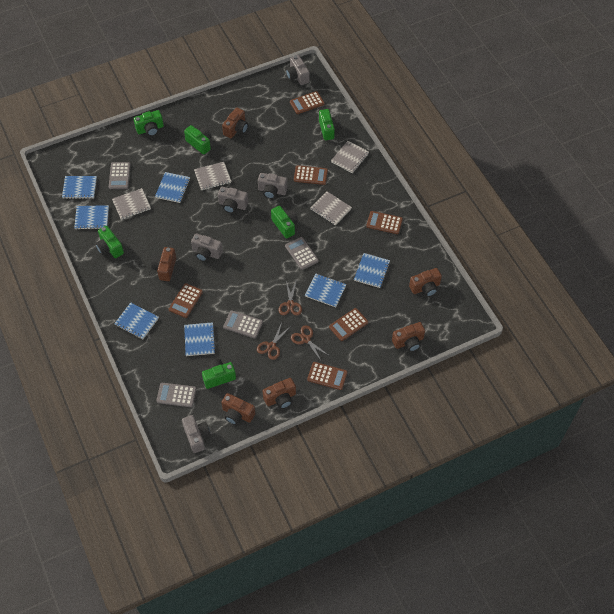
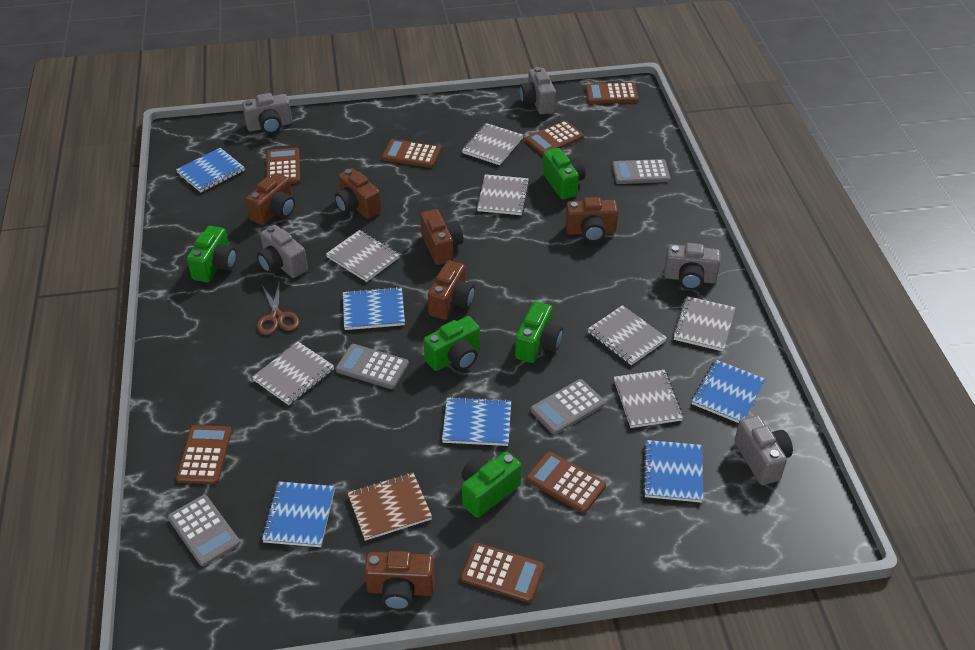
blue notebook: 7 -> 6
brown calculator: 6 -> 7
brown notebook: 0 -> 1
brown scissors: 3 -> 1
green camera: 6 -> 5
grey notebook: 4 -> 7

